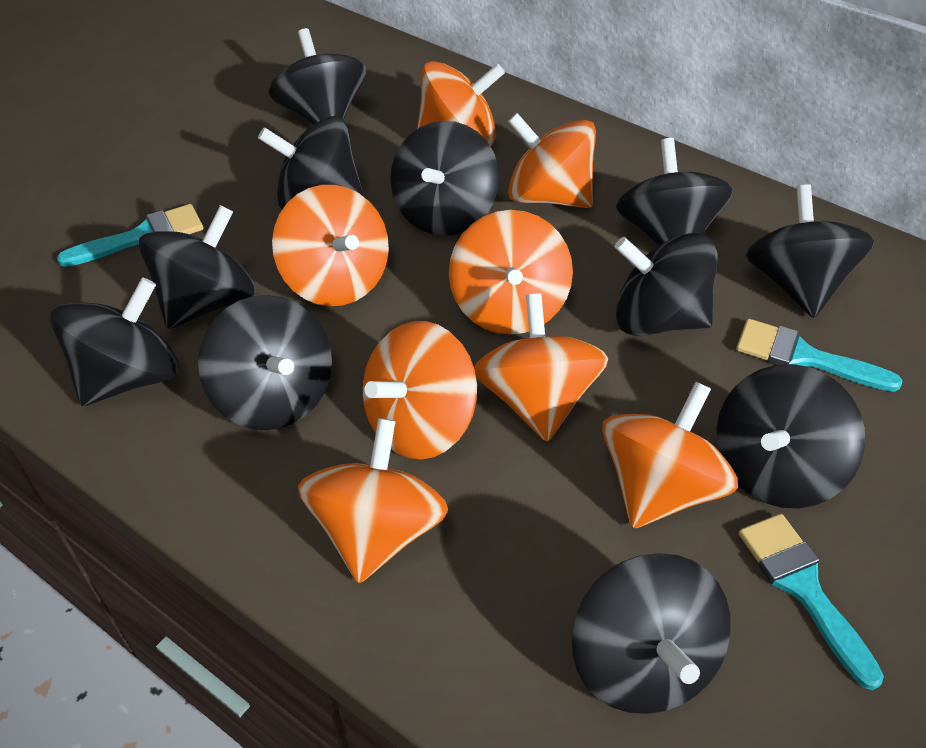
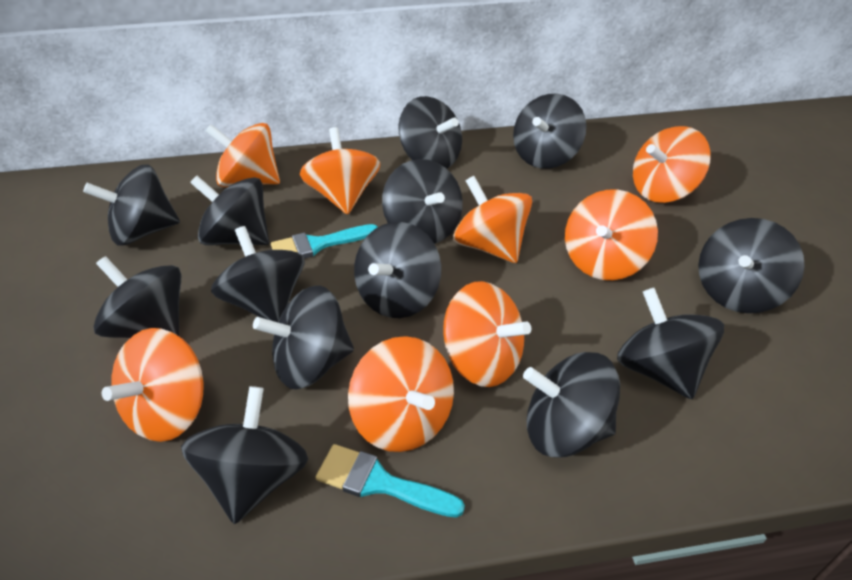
black spinning top: 11 -> 13
turquoise brush: 3 -> 2

